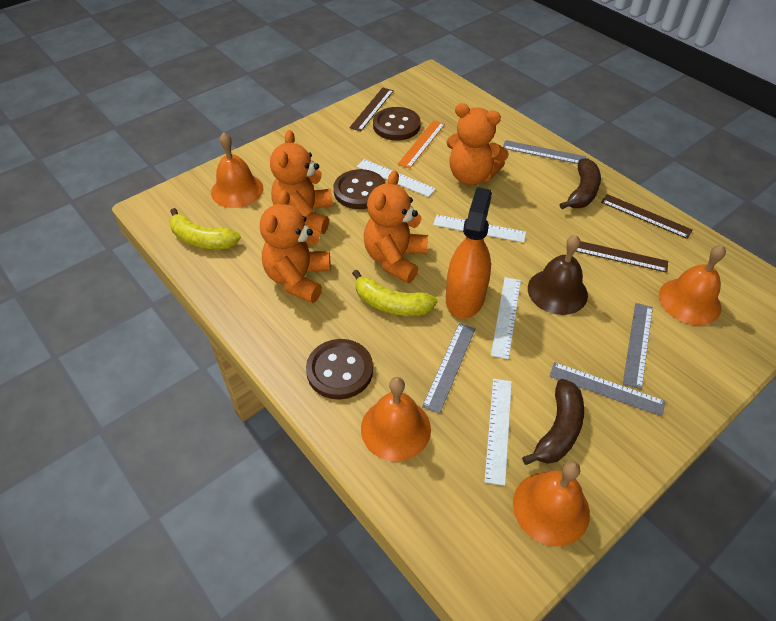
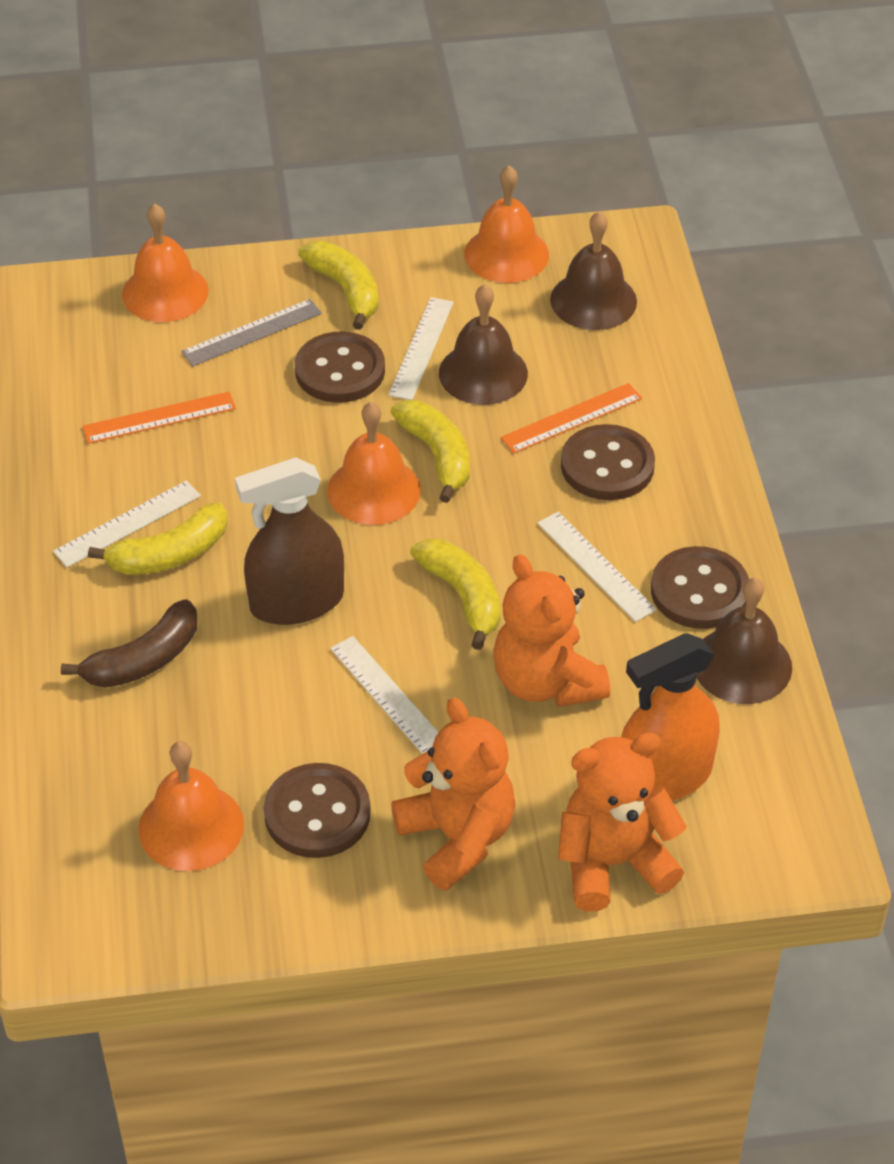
brown banana: 2 -> 1
brown bell: 1 -> 3
brown button: 3 -> 4
brown ruler: 3 -> 0
brown spray bottle: 0 -> 1
grey ruler: 4 -> 1
orange ruler: 1 -> 2
orange teddy bear: 4 -> 3
yellow banana: 2 -> 4

